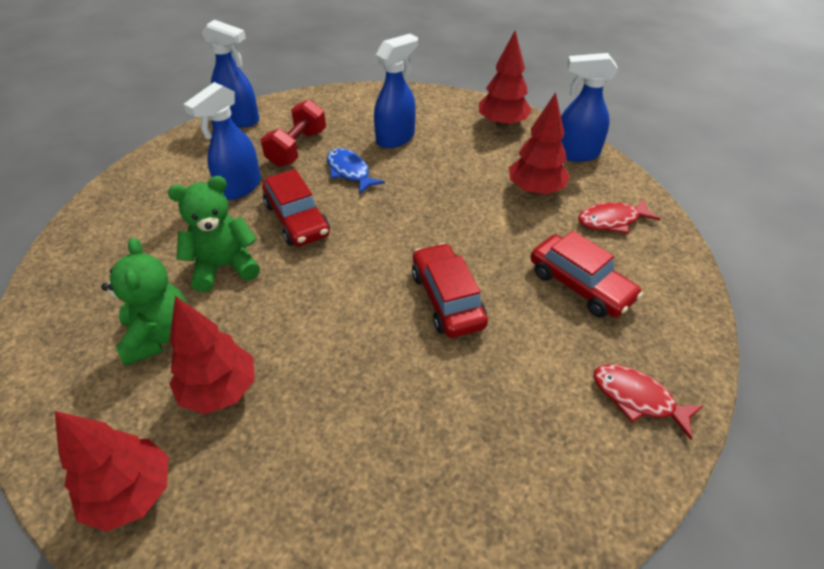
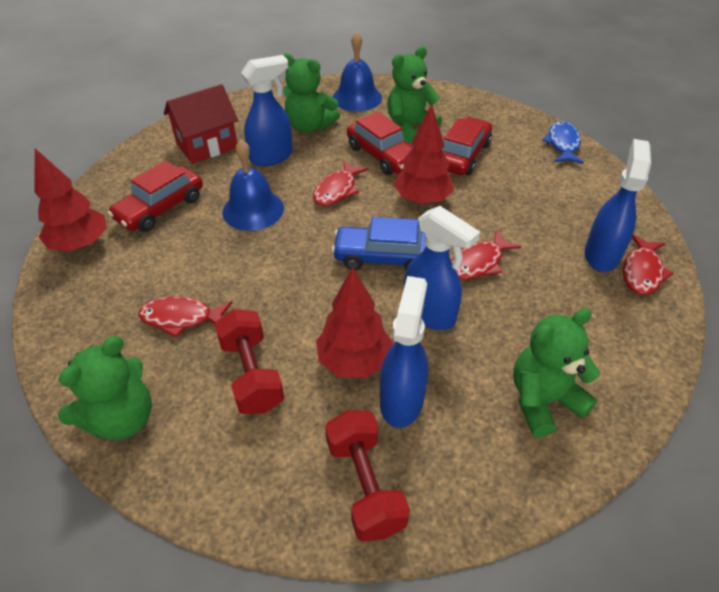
blue bell: 0 -> 2
blue car: 0 -> 1
green teddy bear: 2 -> 4
red dumbbell: 1 -> 2
red fish: 2 -> 4
red house: 0 -> 1
red tree: 4 -> 3

